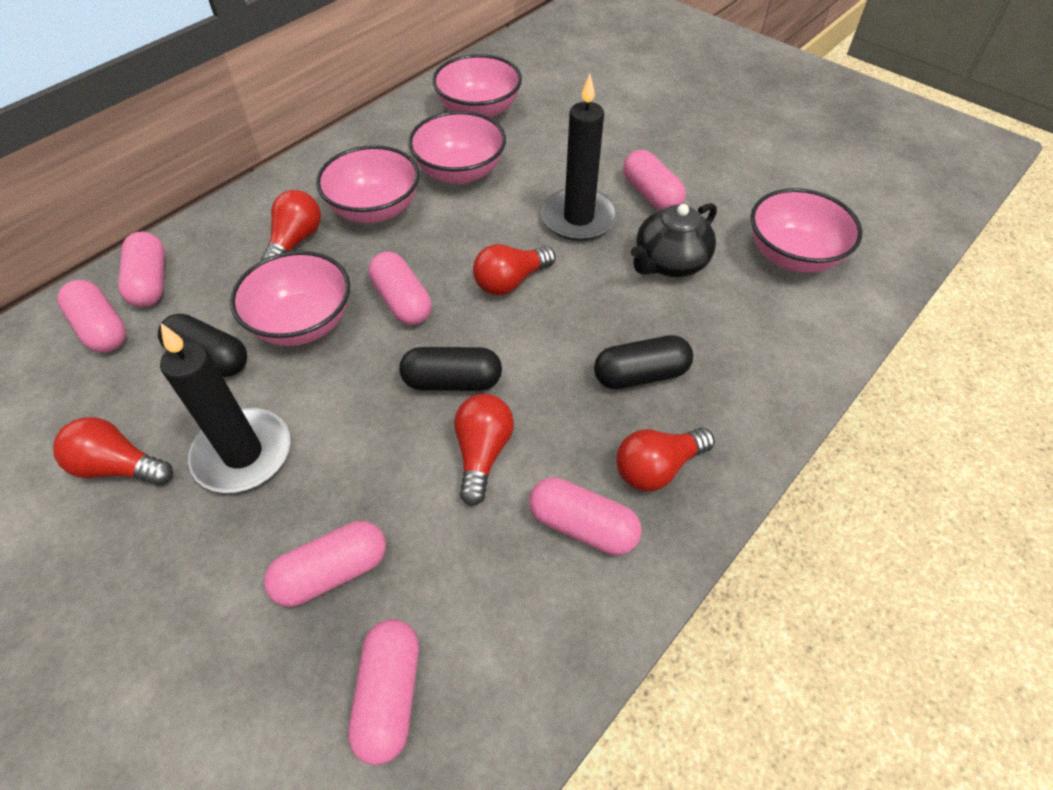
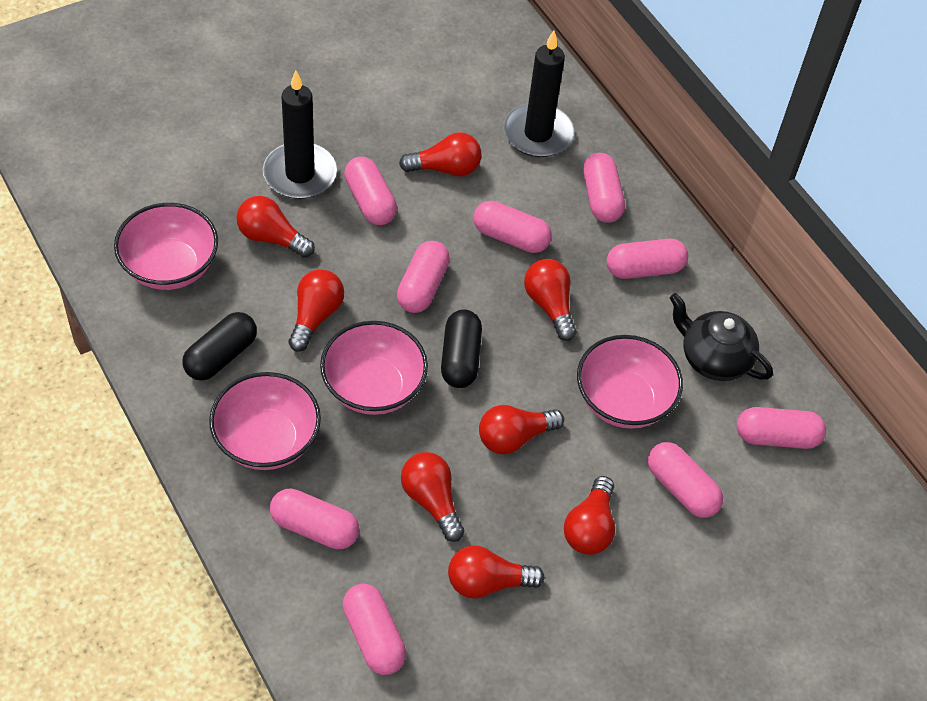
black capsule: 3 -> 2
pink bowl: 5 -> 4
pink capsule: 7 -> 9
red light bulb: 5 -> 8

